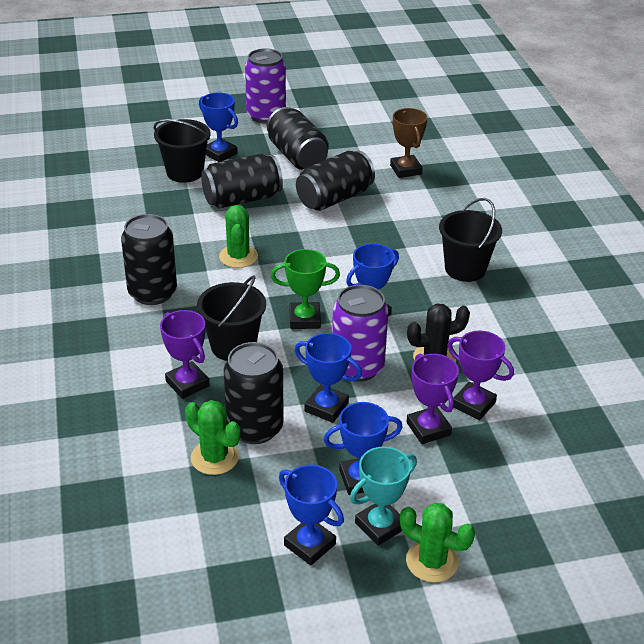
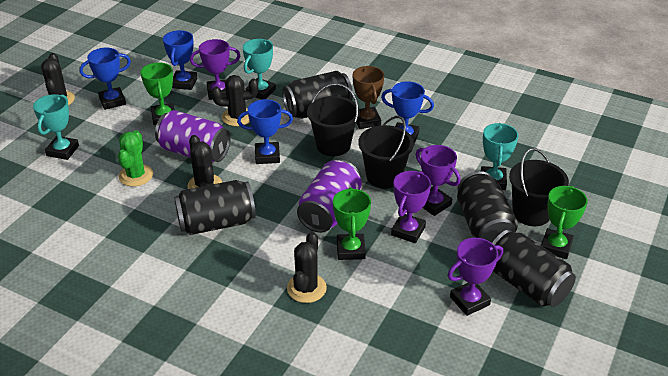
black cactus: 1 -> 4
black can: 5 -> 4
blue trophy: 5 -> 4
green cactus: 3 -> 1
green trophy: 1 -> 3
purple trophy: 3 -> 4
turquoise trophy: 1 -> 3

